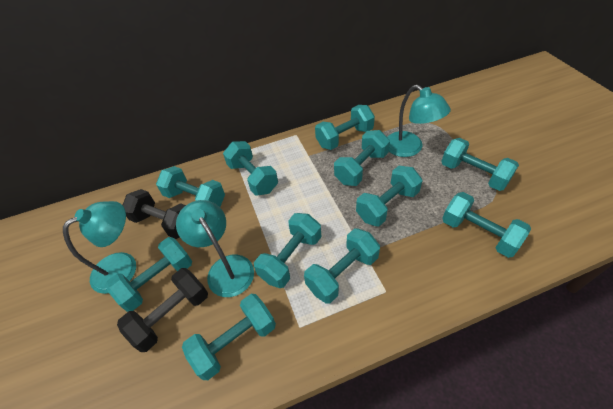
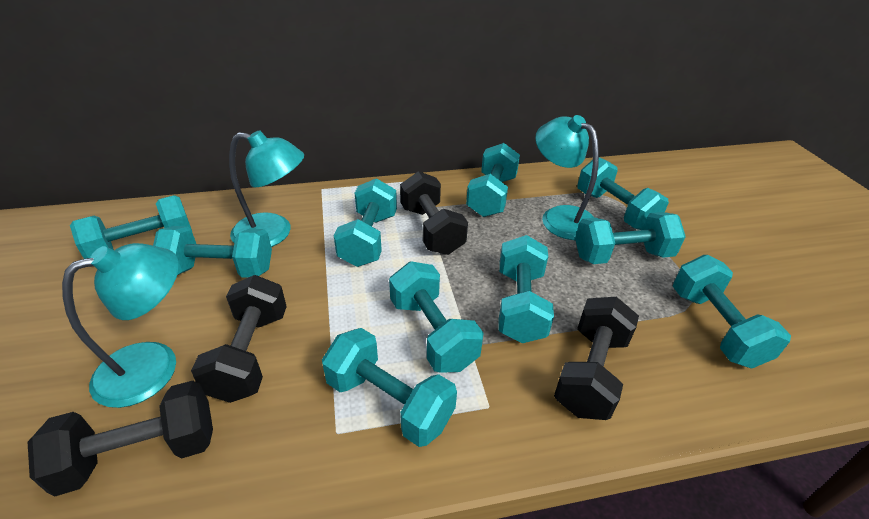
black dumbbell: 2 -> 4
turquoise dumbbell: 11 -> 10

